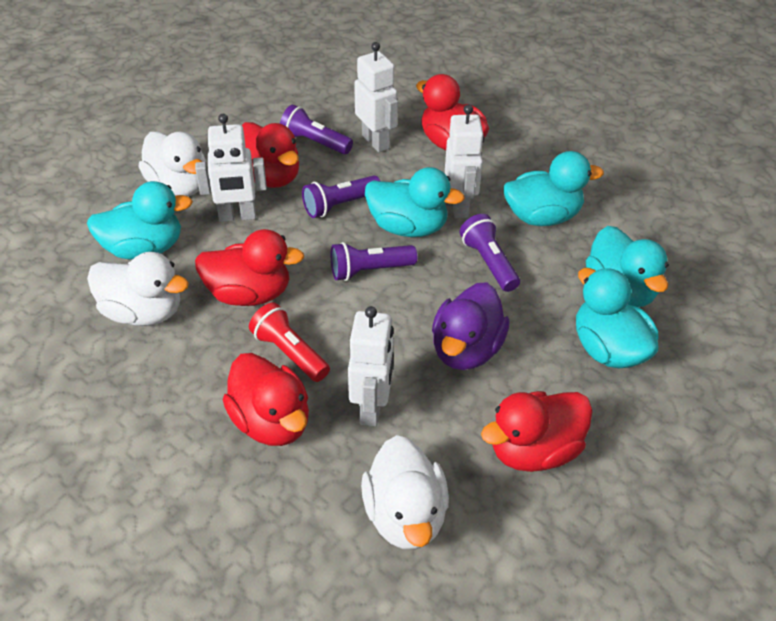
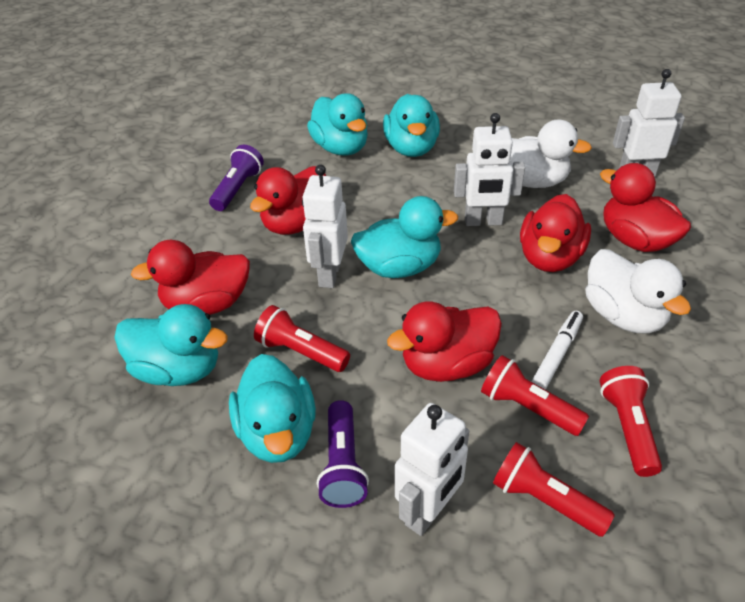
purple duck: 1 -> 0
purple flashlight: 4 -> 2
red flashlight: 1 -> 4
white duck: 3 -> 2
white marker: 0 -> 1

